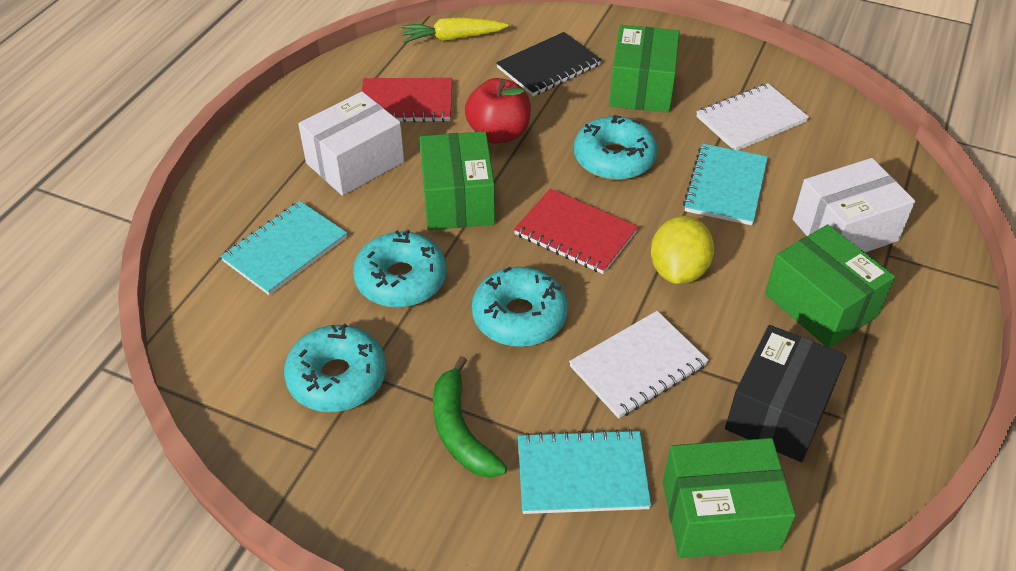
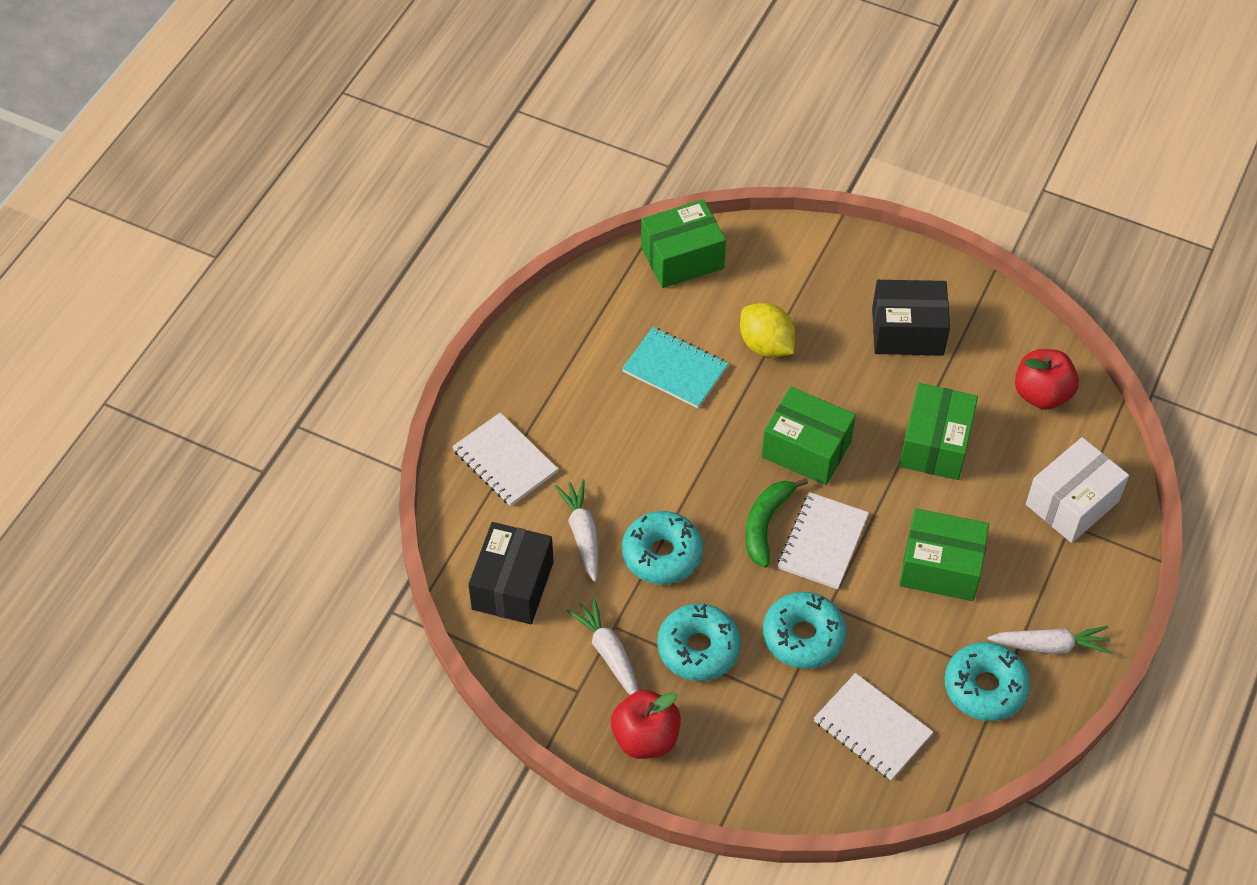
black box: 1 -> 2
black notebook: 1 -> 0
red apple: 1 -> 2
red notebook: 2 -> 0
turquoise notebook: 3 -> 1
white box: 2 -> 1
white carrot: 0 -> 3
white notebook: 2 -> 3
yellow carrot: 1 -> 0

